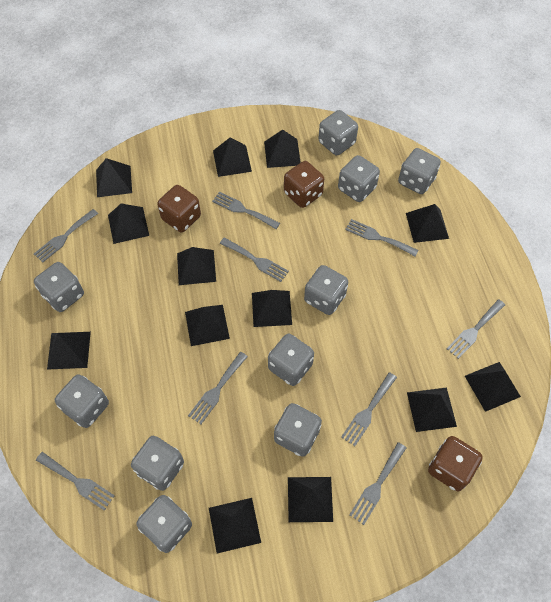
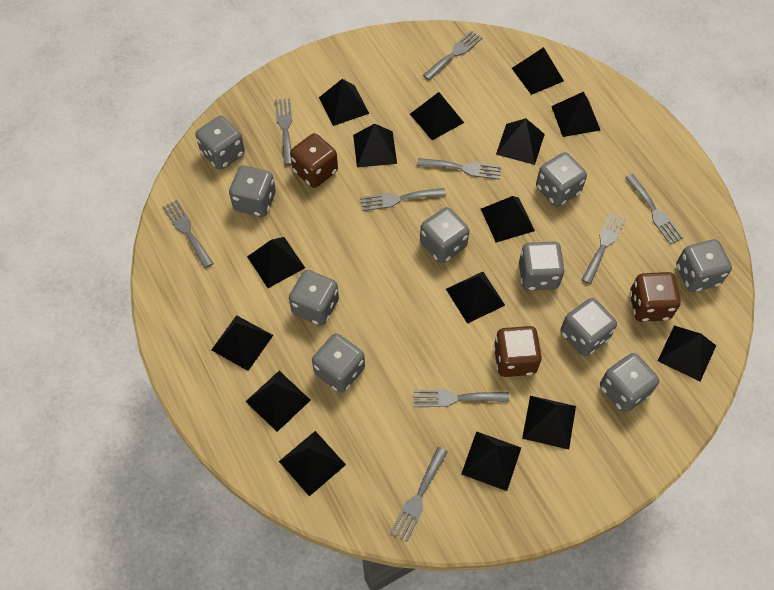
black pyramid: 13 -> 15

